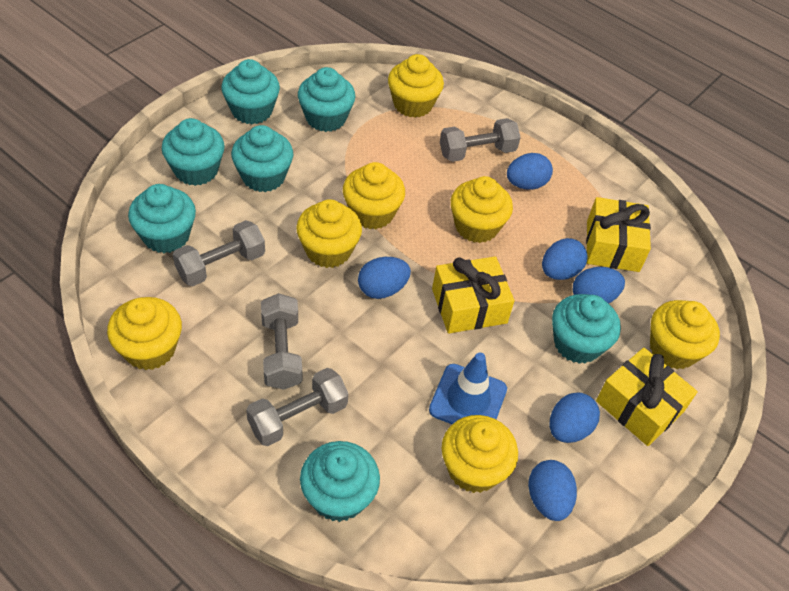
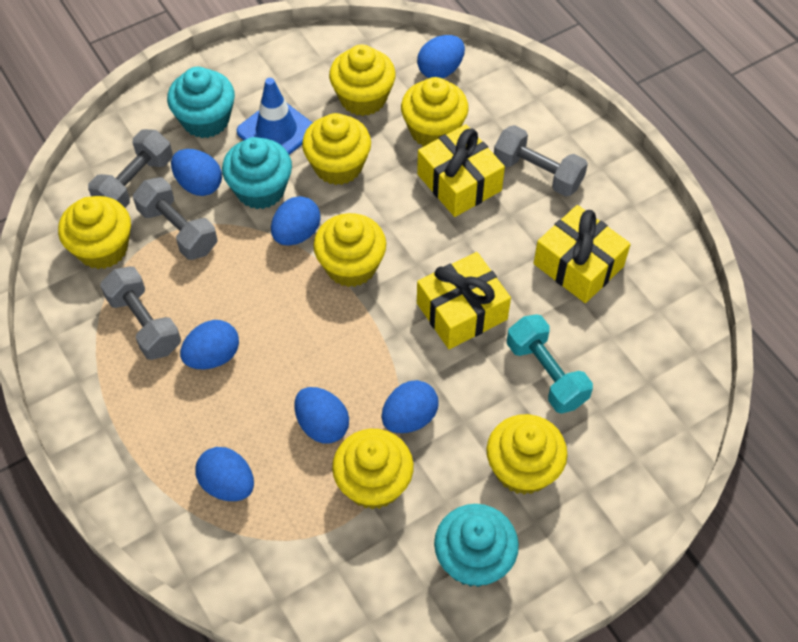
blue egg: 6 -> 7
turquoise cupcake: 7 -> 3
turquoise dumbbell: 0 -> 1

